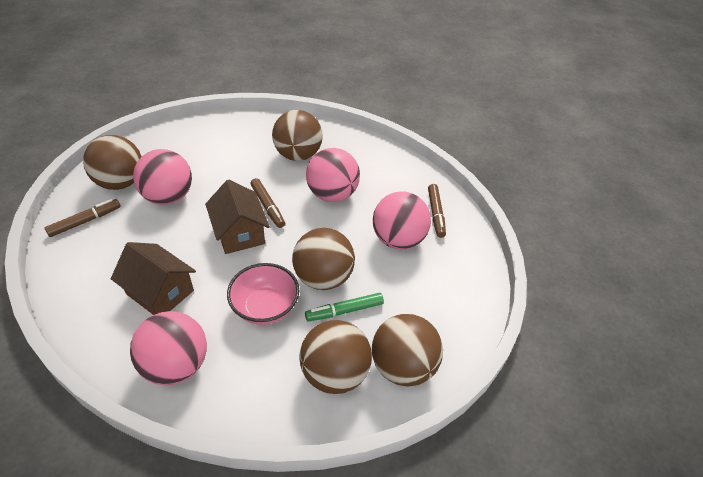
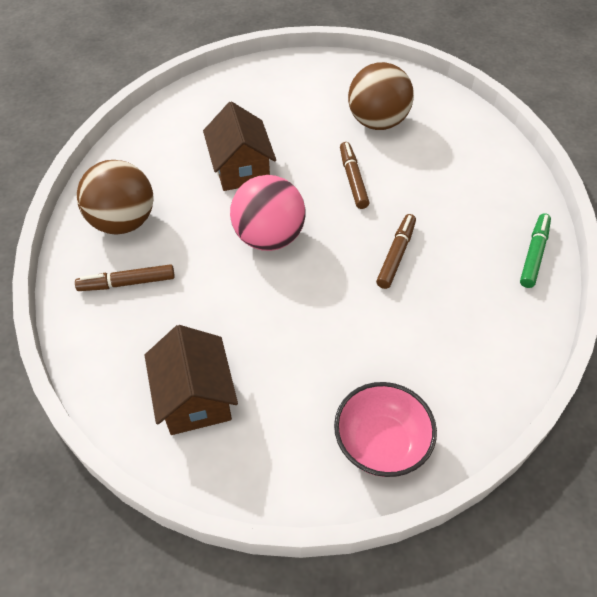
brown ball: 5 -> 2
pink ball: 4 -> 1

